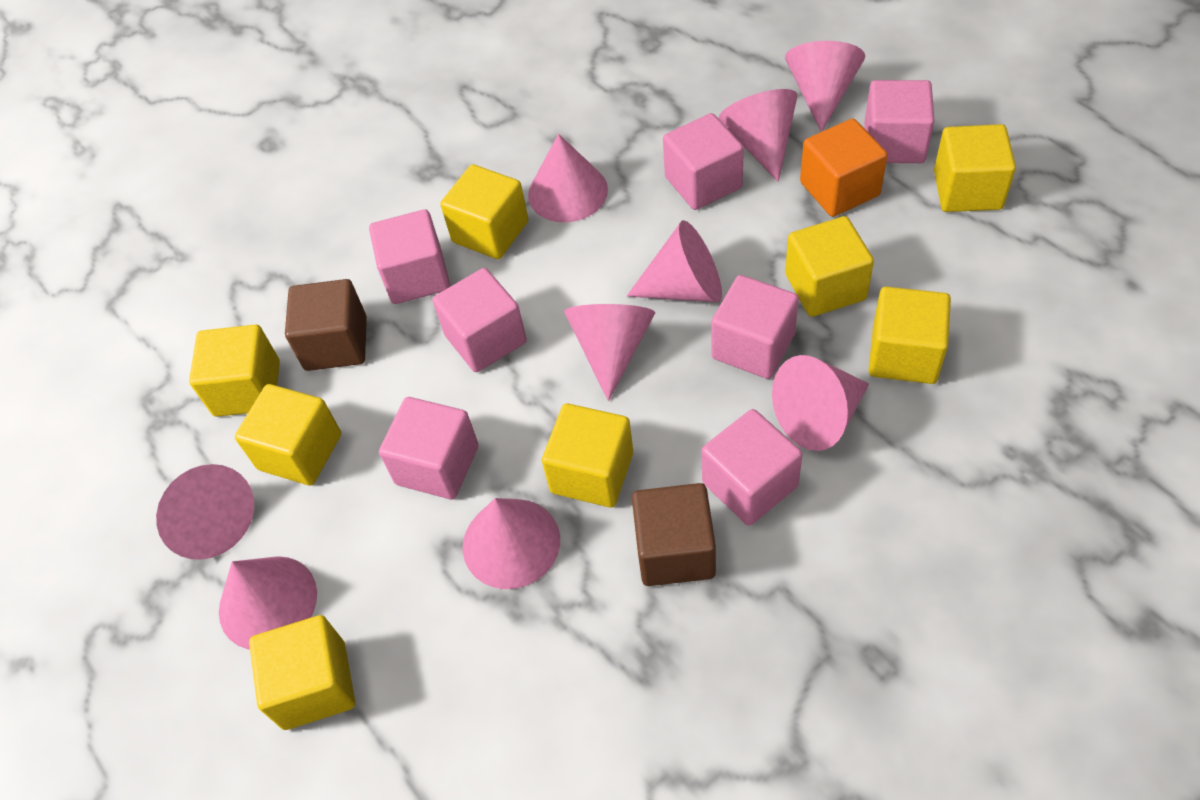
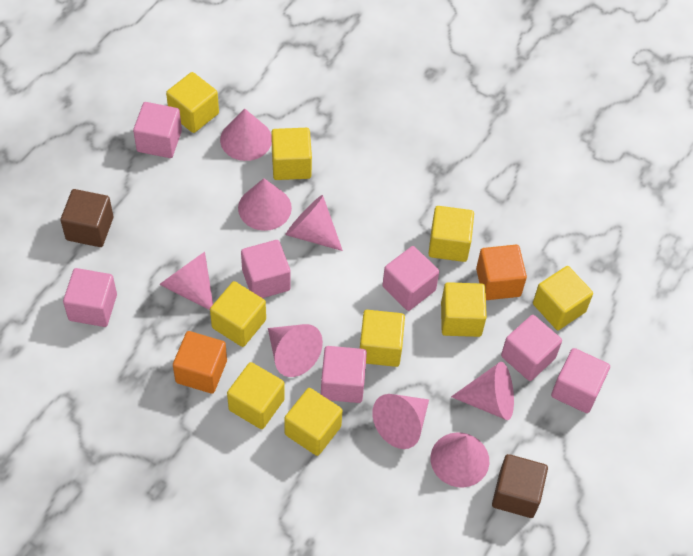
orange cube: 1 -> 2
pink cone: 9 -> 8
yellow cube: 8 -> 9

